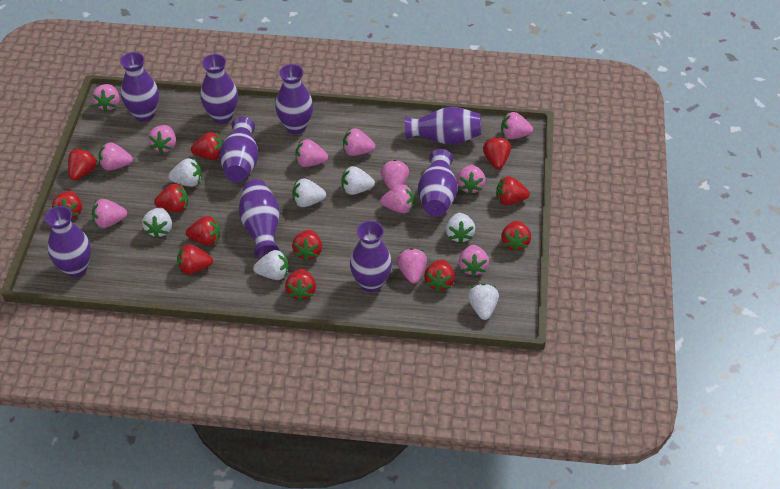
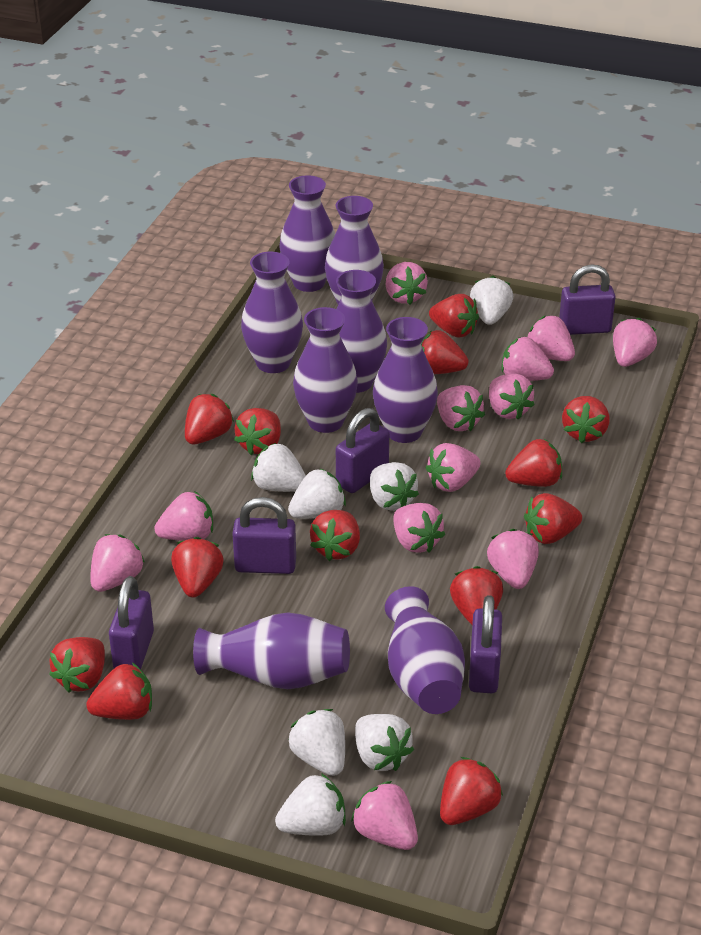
purple padlock: 0 -> 5
purple vase: 9 -> 8
red strawberry: 12 -> 13

